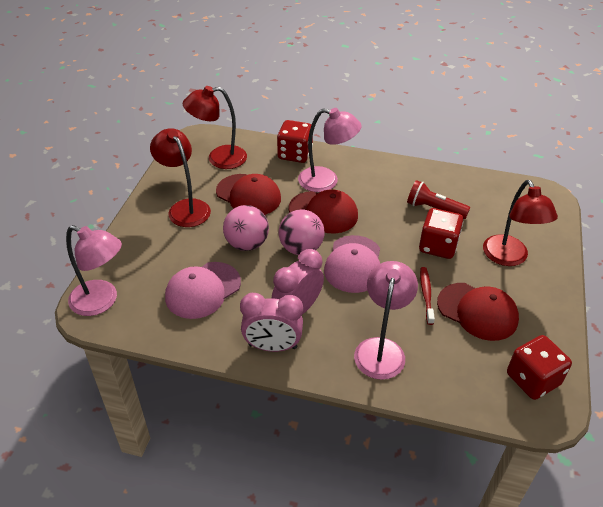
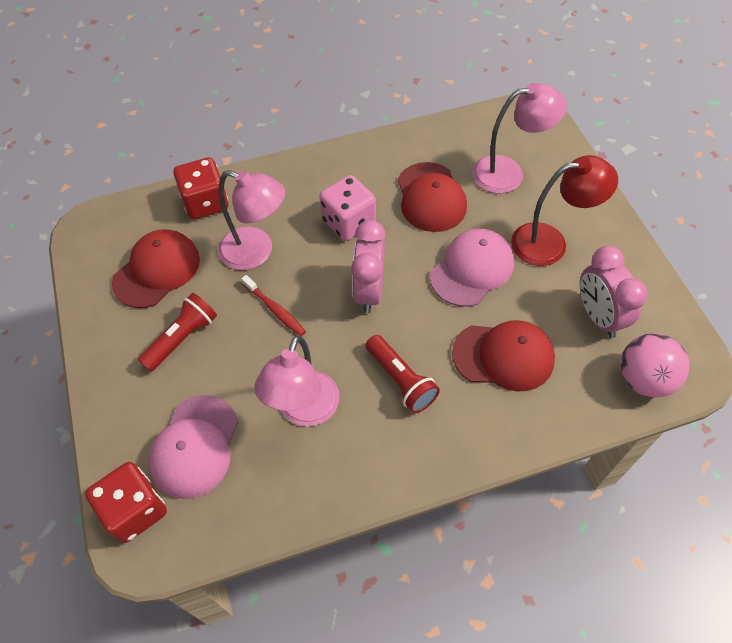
pink ball: 2 -> 1
pink dice: 0 -> 1
red dice: 3 -> 2
red flashlight: 1 -> 2
red lamp: 3 -> 1

